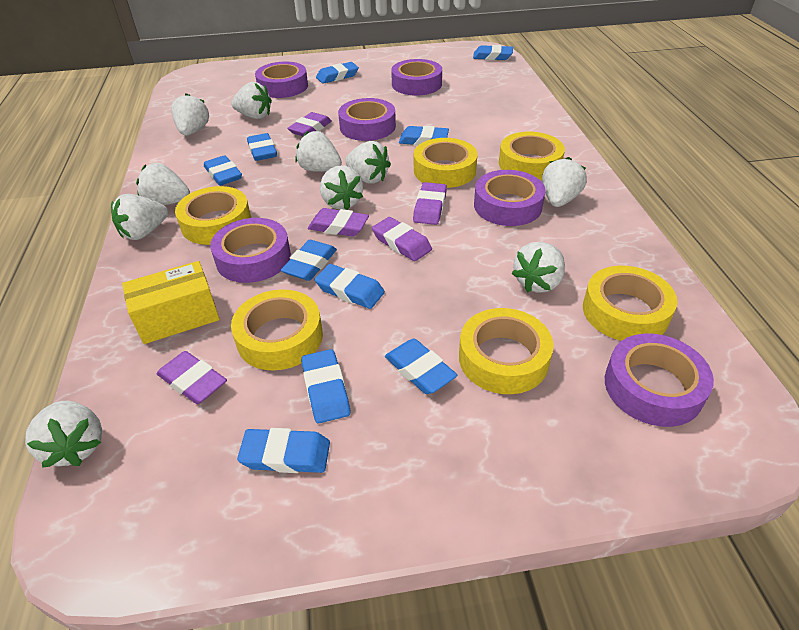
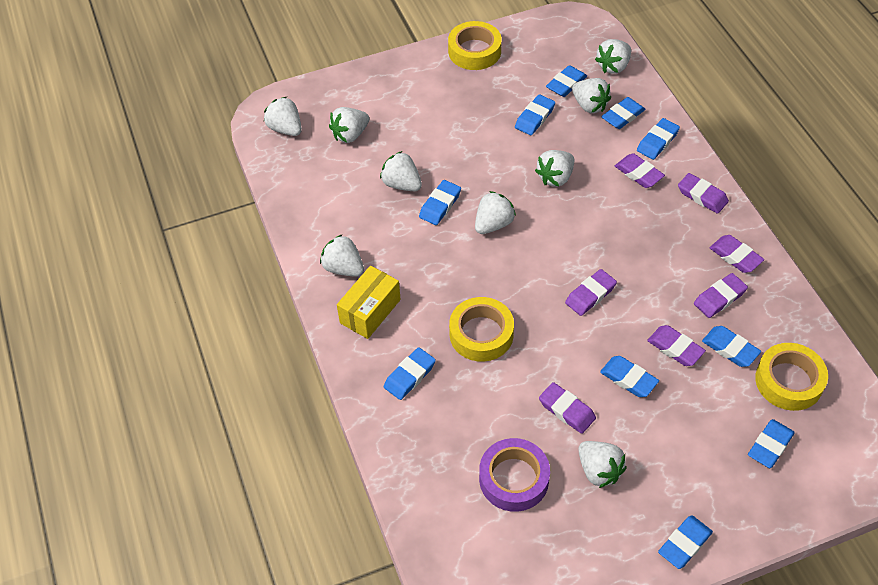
purple eraser: 5 -> 7
purple tape: 6 -> 1
white strawberry: 10 -> 9
yellow tape: 6 -> 3

